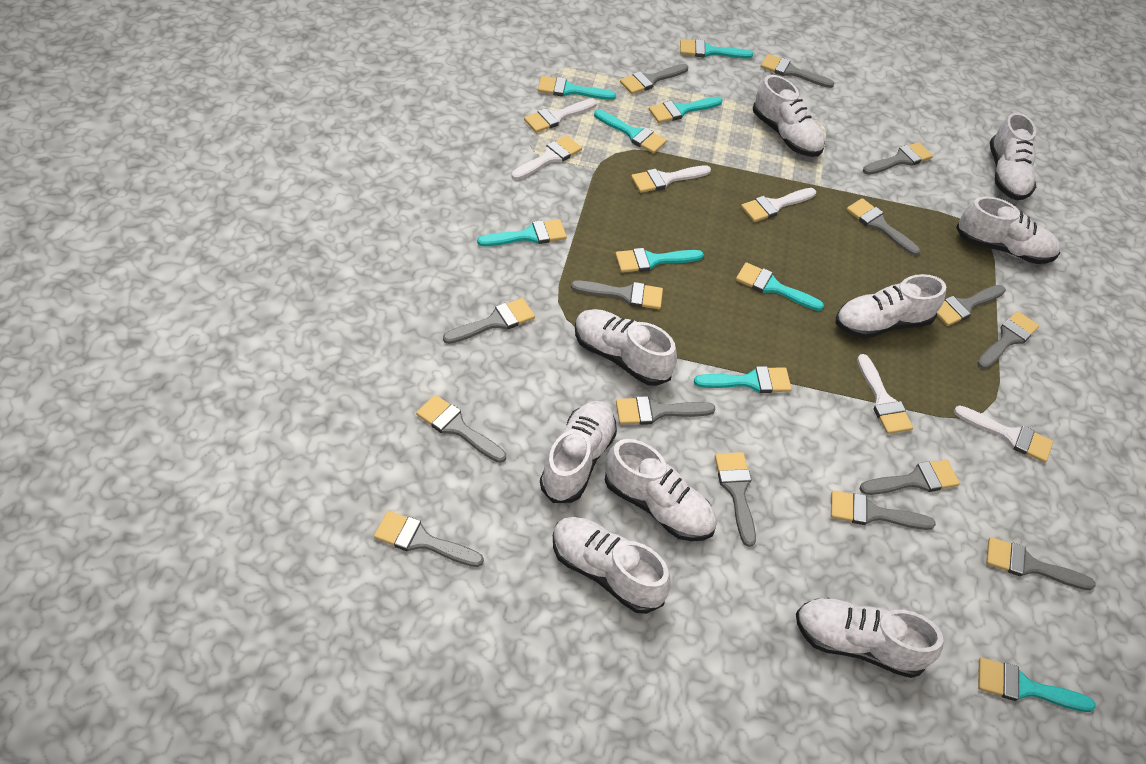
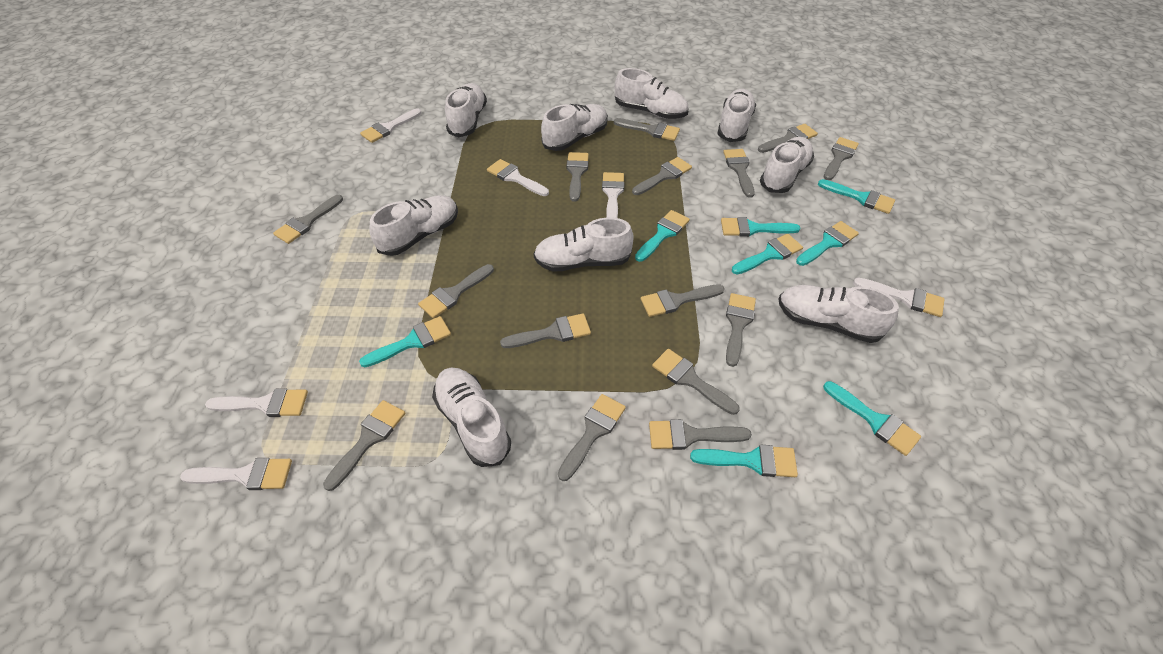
turquoise brush: 9 -> 8

